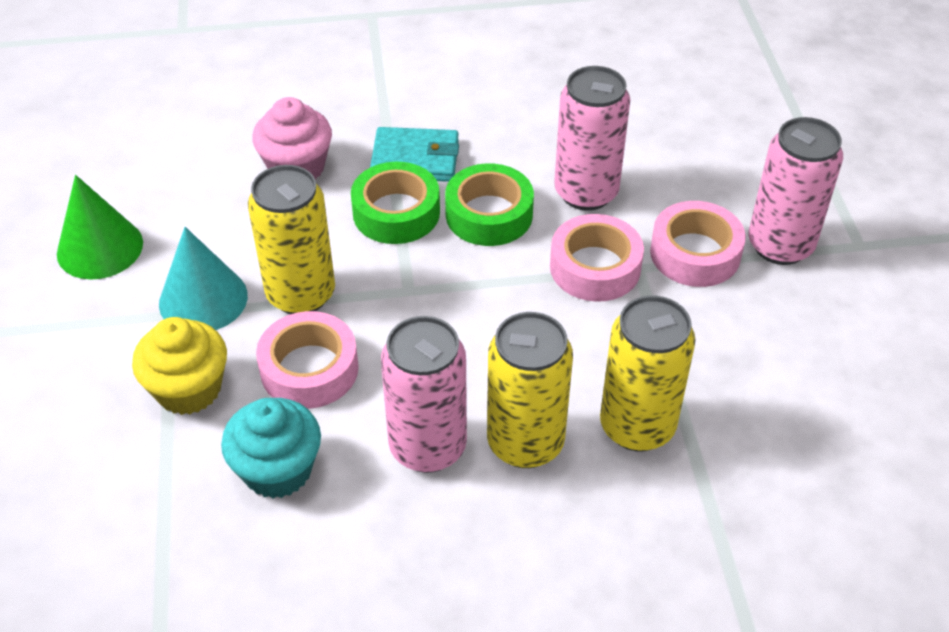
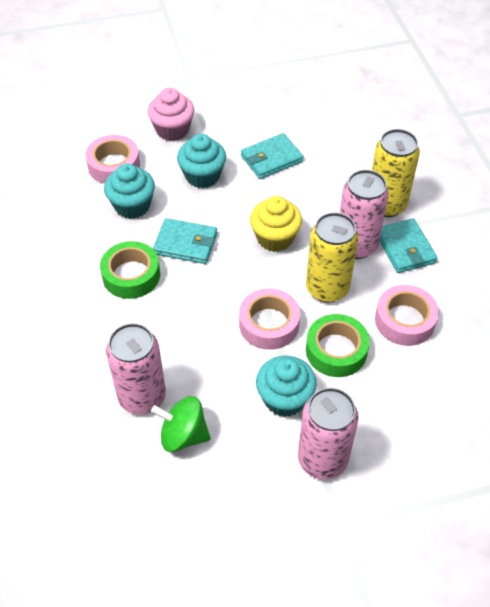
green cone: 1 -> 0
green spinning top: 0 -> 1
turquoise cone: 1 -> 0
turquoise cupcake: 1 -> 3
turquoise wallet: 1 -> 3
yellow can: 3 -> 2

